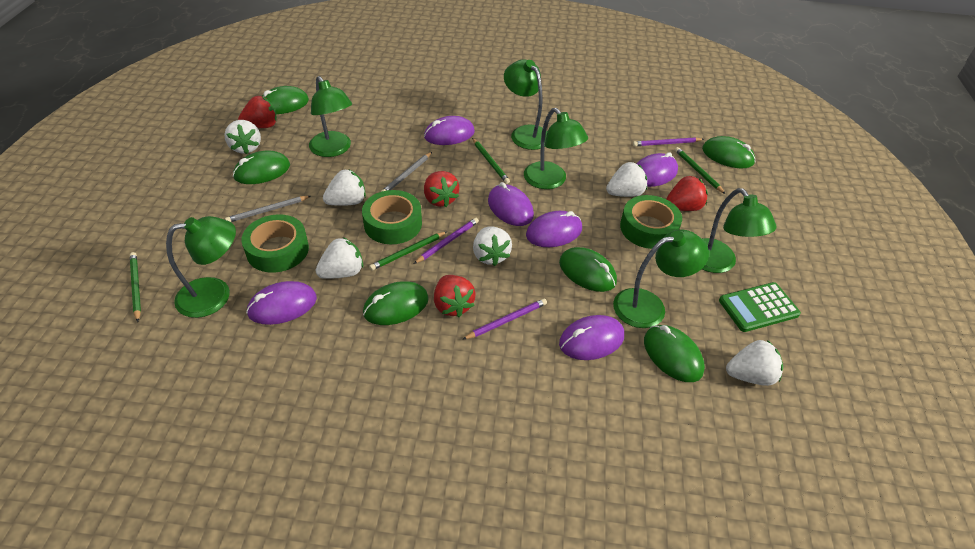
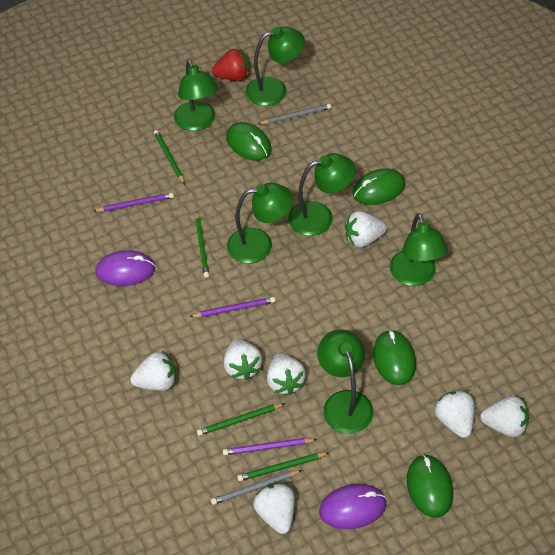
green calculator: 1 -> 0
green mouse: 6 -> 4
green tape: 3 -> 0
purple mouse: 6 -> 2
red strawberry: 4 -> 1
white strawberry: 6 -> 7

